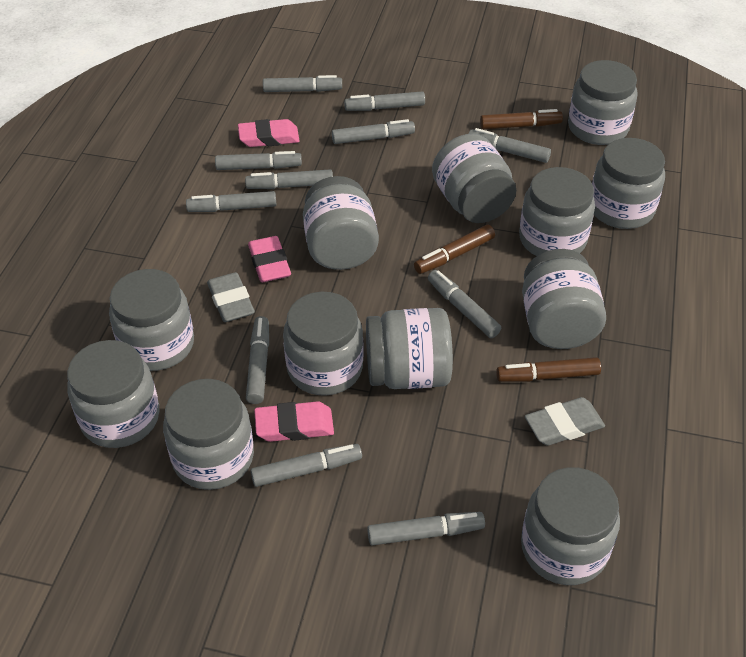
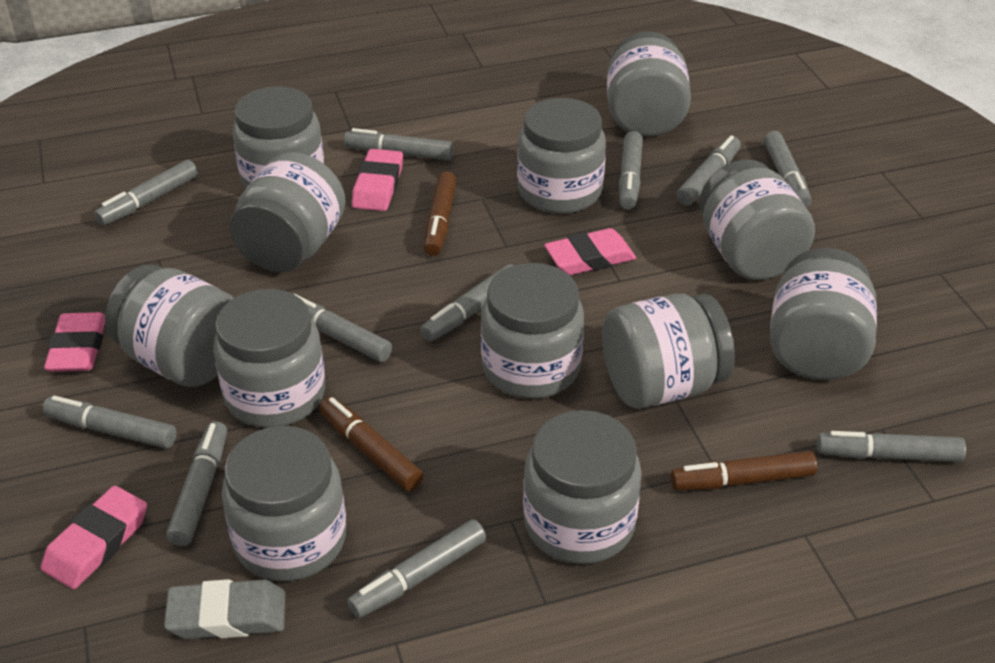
grey eraser: 2 -> 1
pink eraser: 3 -> 4

